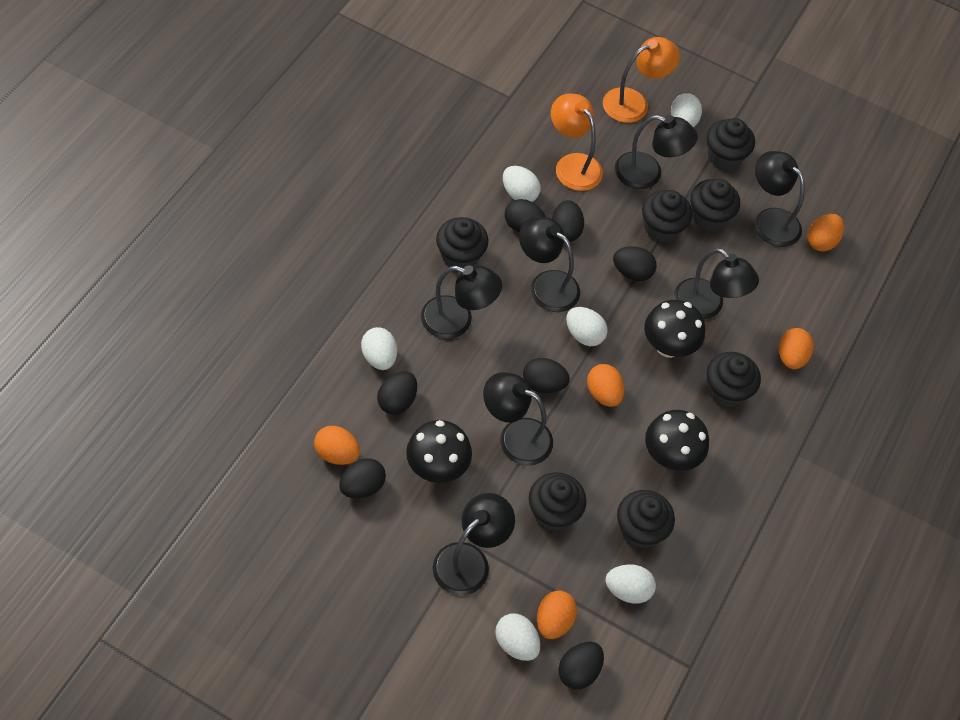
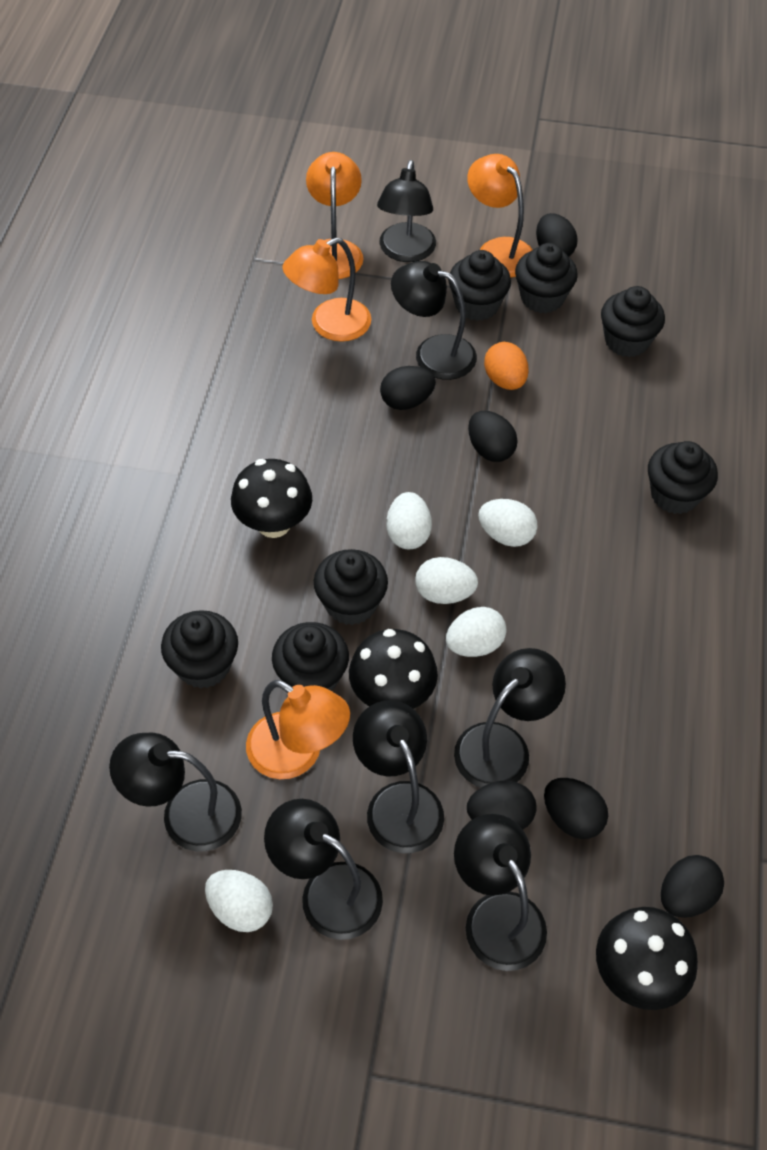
black egg: 7 -> 6
orange egg: 5 -> 1
orange lamp: 2 -> 4
white egg: 6 -> 5

